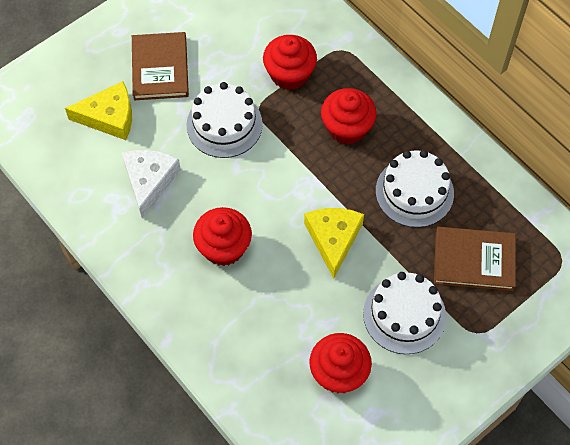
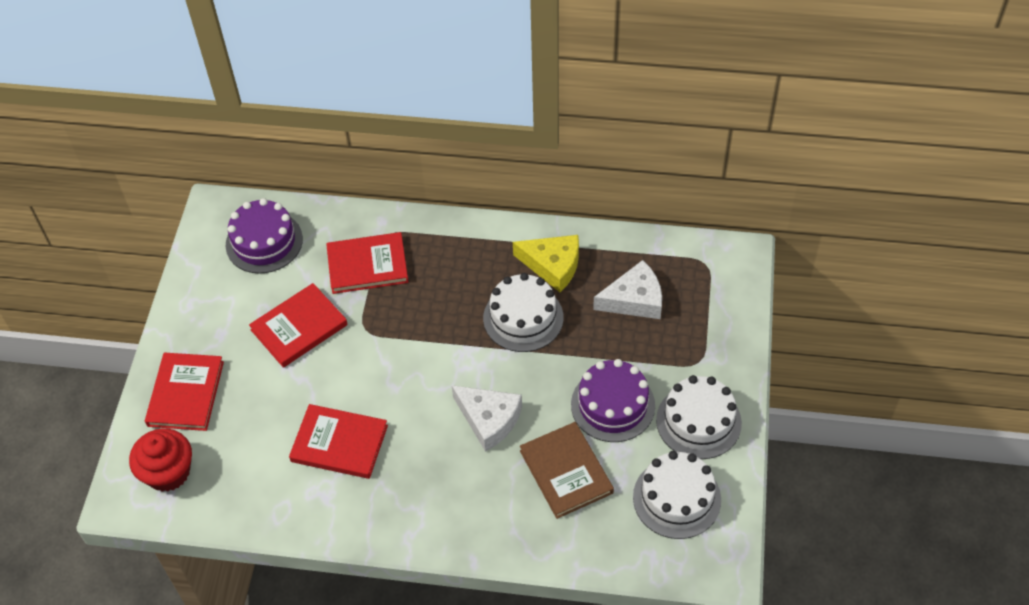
brown book: 2 -> 1
purple cake: 0 -> 2
red book: 0 -> 4
red cupcake: 4 -> 1
white cheese: 1 -> 2
yellow cheese: 2 -> 1

